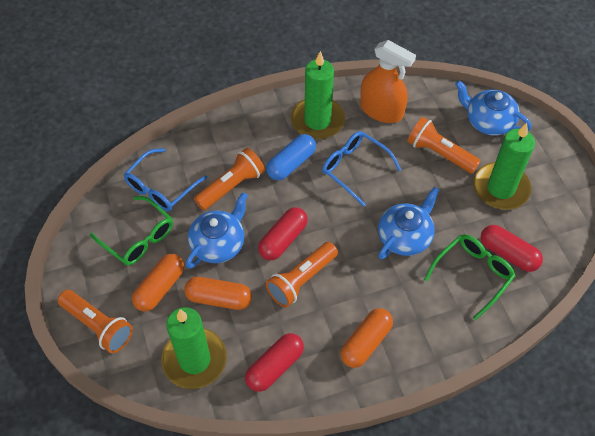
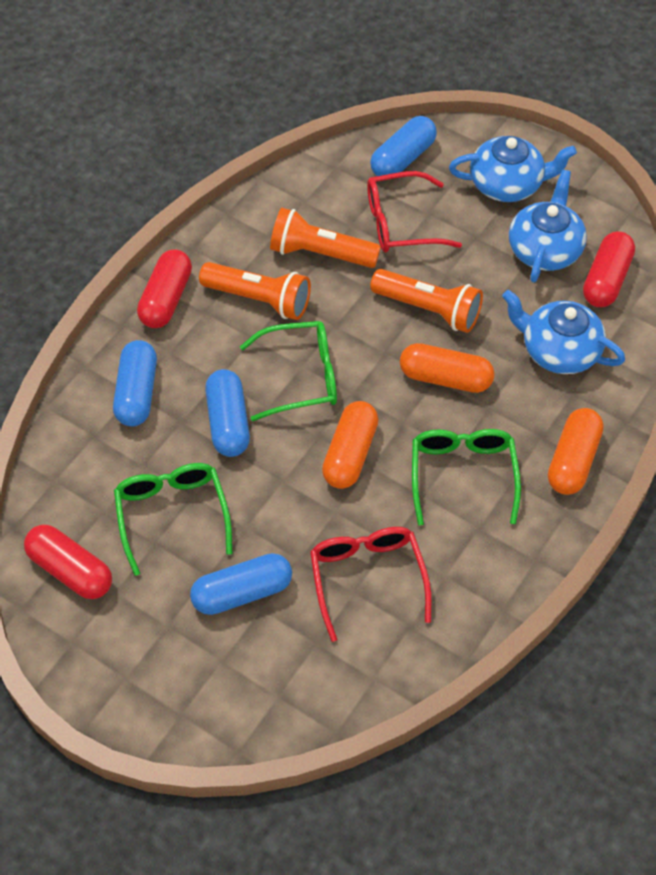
blue capsule: 1 -> 4
blue glasses: 2 -> 0
green candle: 3 -> 0
green glasses: 2 -> 3
orange flashlight: 4 -> 3
orange spray bottle: 1 -> 0
red glasses: 0 -> 2

